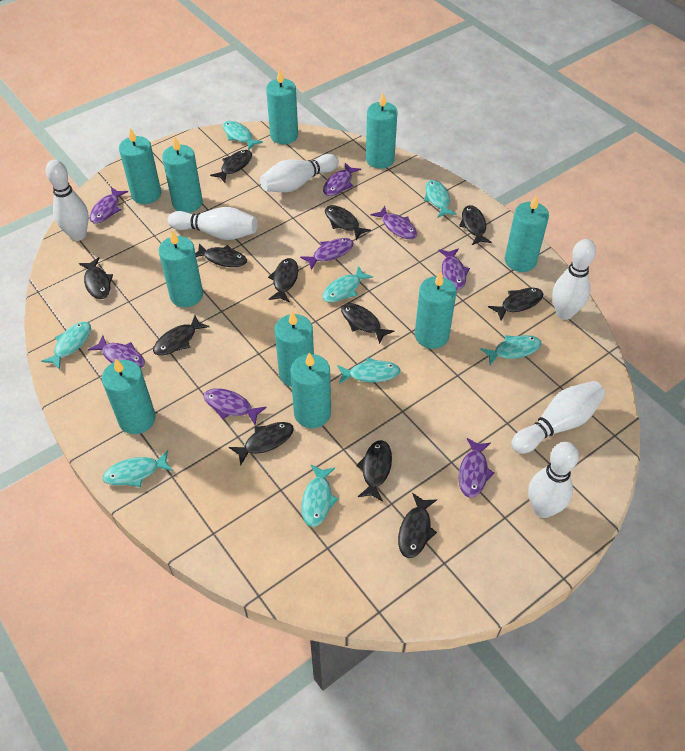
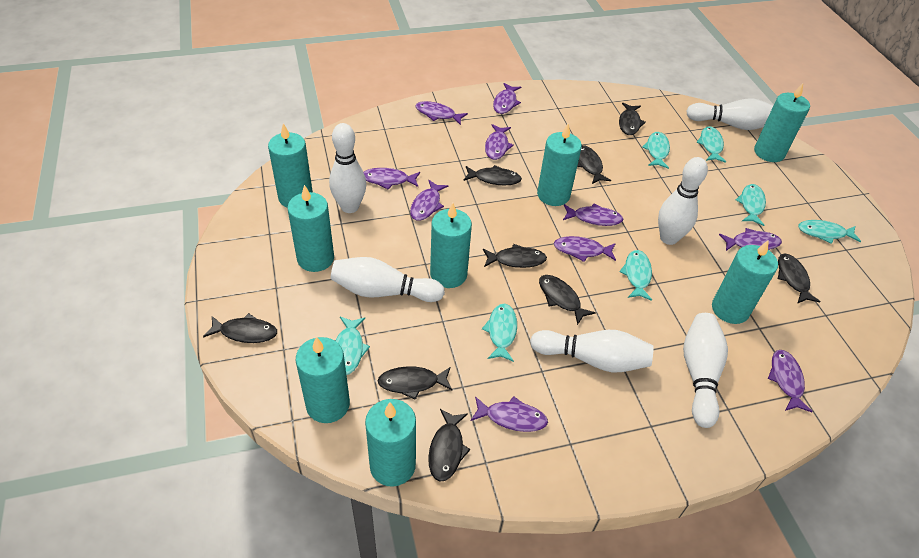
black fish: 12 -> 9
purple fish: 8 -> 10
turquoise candle: 10 -> 8
turquoise fish: 8 -> 7

